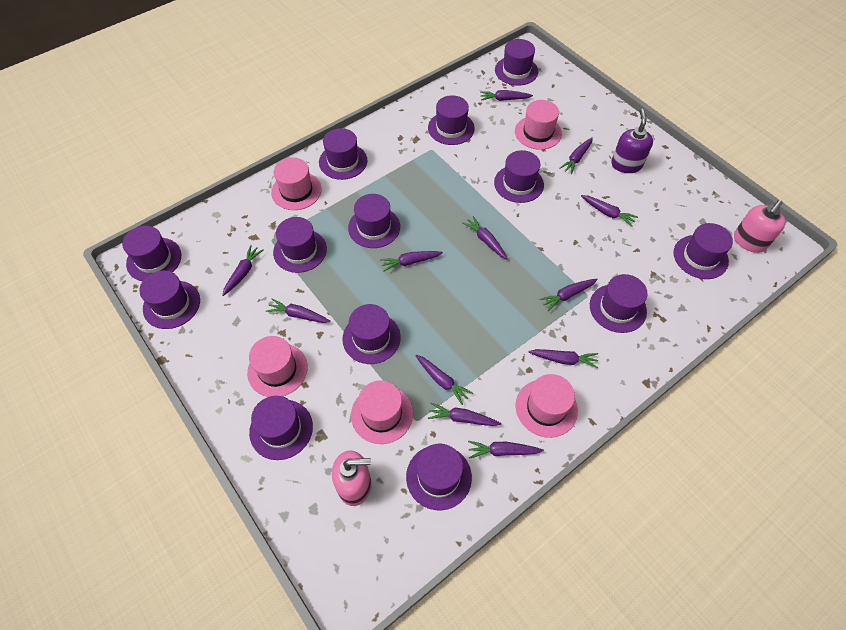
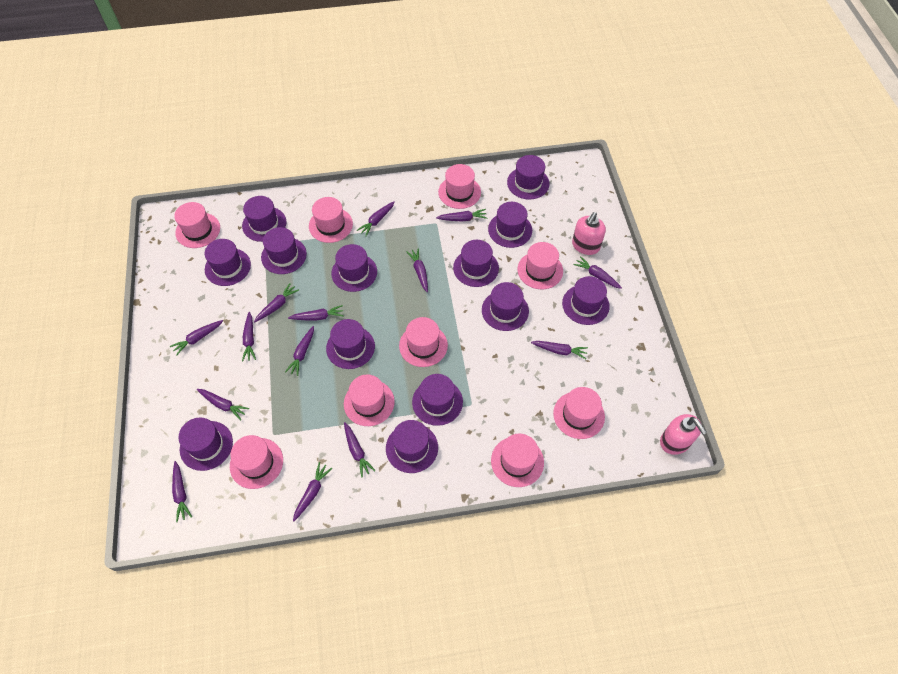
pink hat: 5 -> 9
purple carrot: 12 -> 14
purple soap dispenser: 1 -> 0

